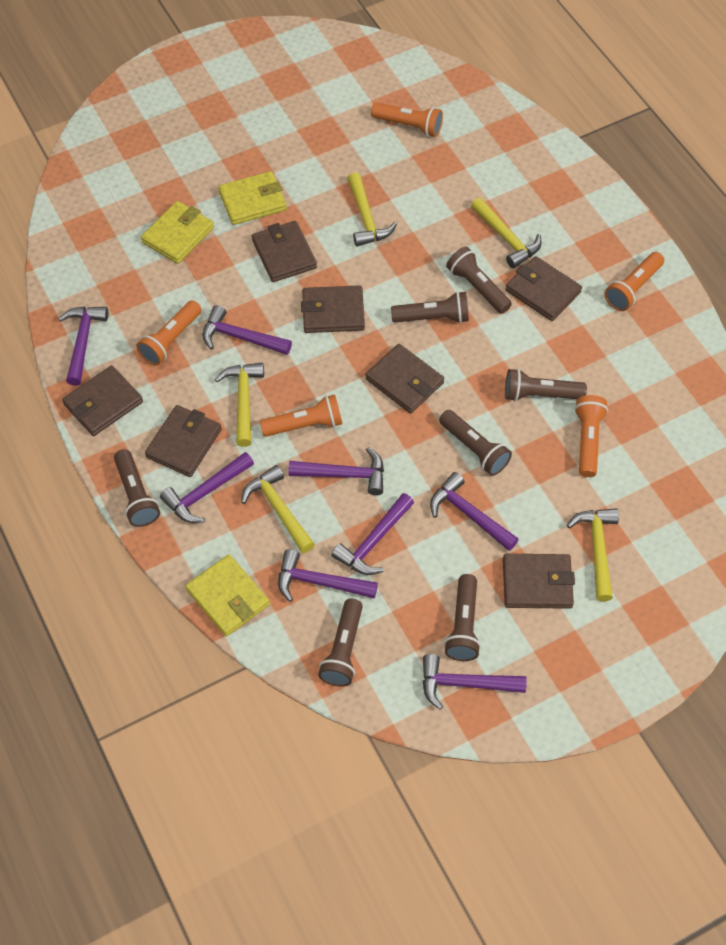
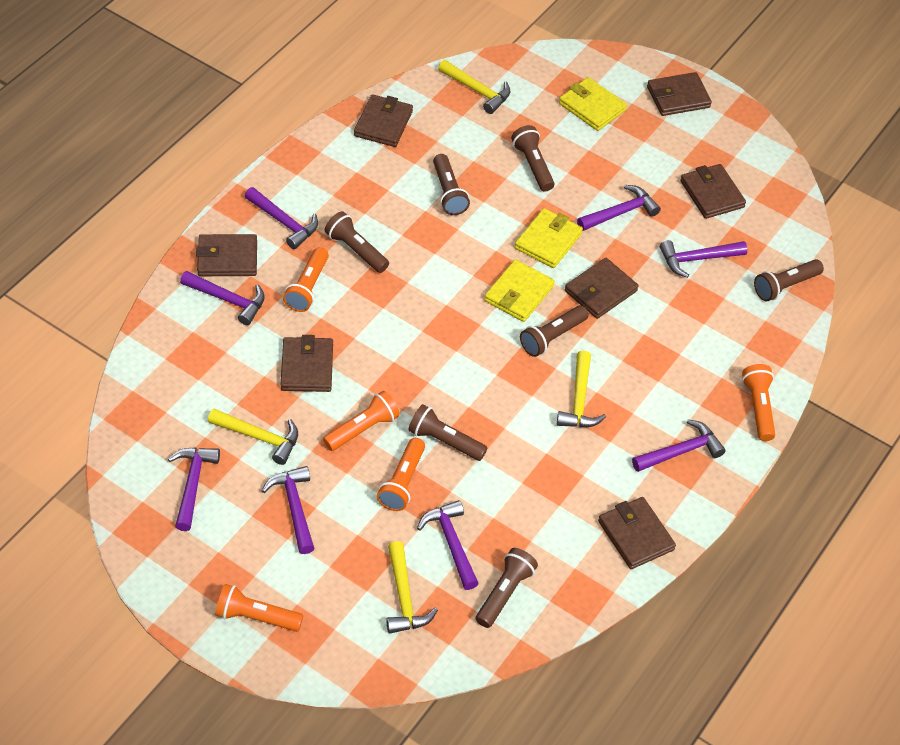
yellow hammer: 5 -> 4

